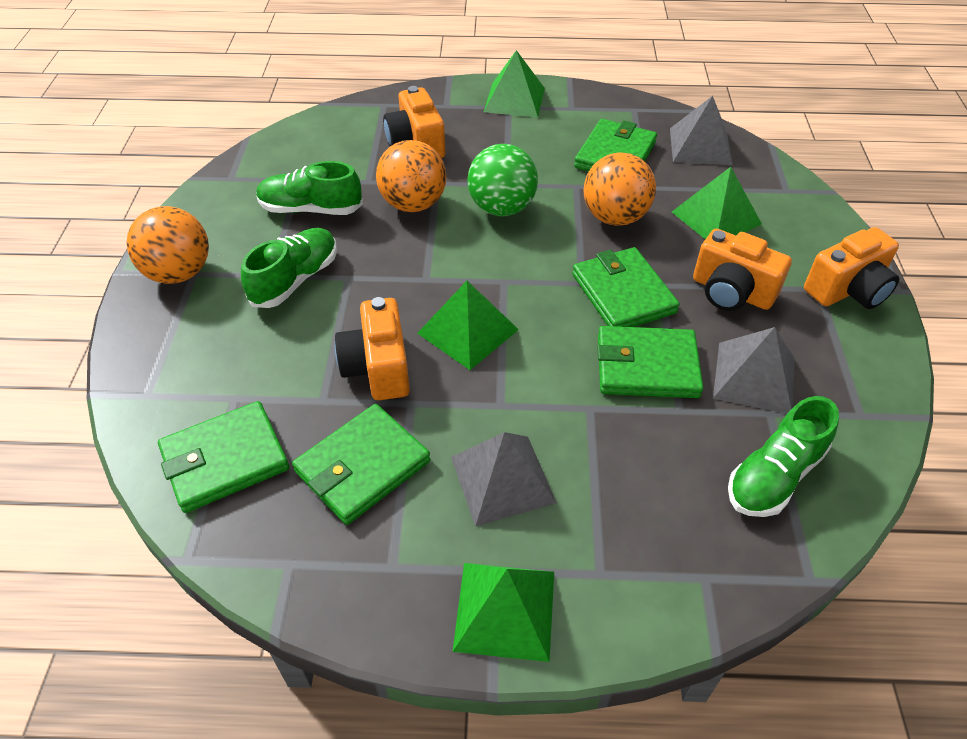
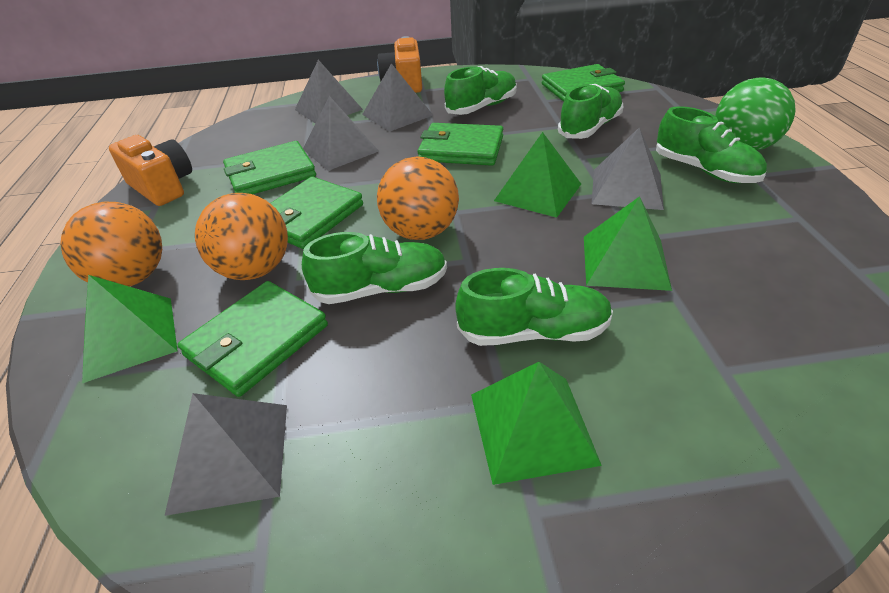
green shoe: 3 -> 5
grey pyramid: 3 -> 5
orange camera: 4 -> 2

